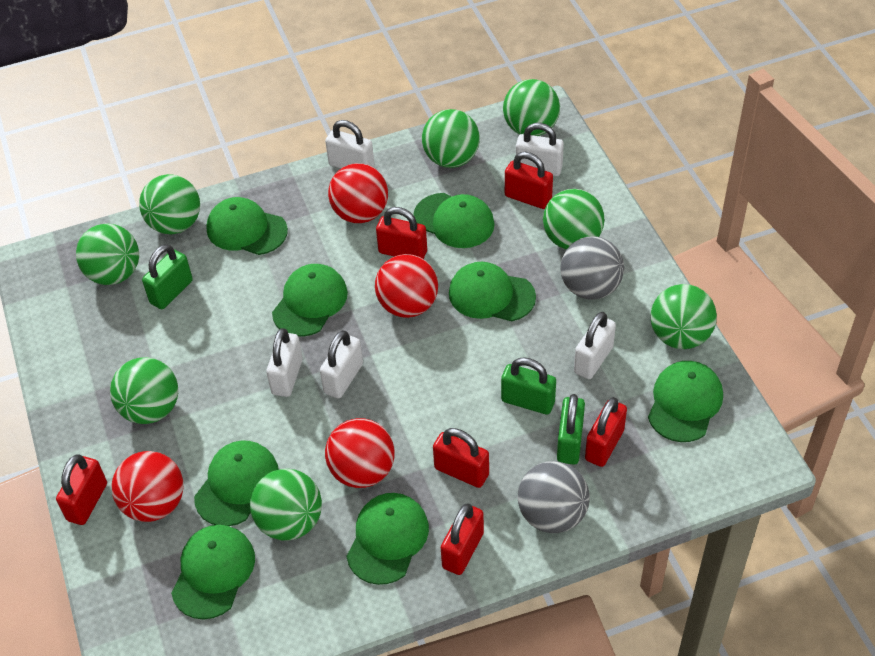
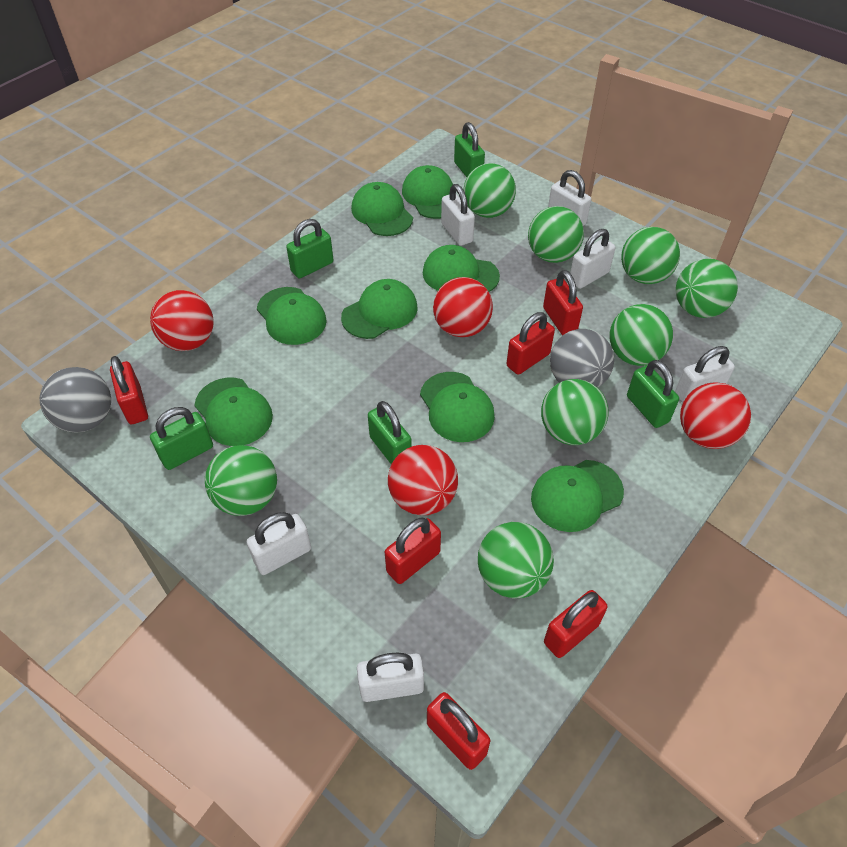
green padlock: 3 -> 5
white padlock: 5 -> 6

